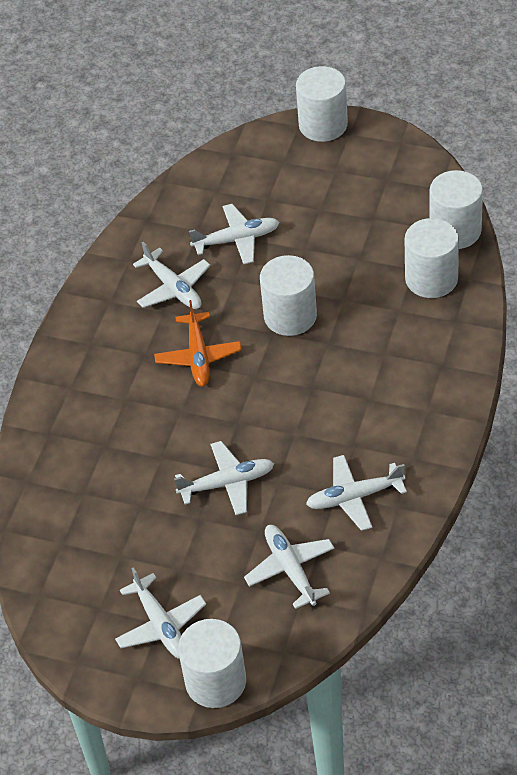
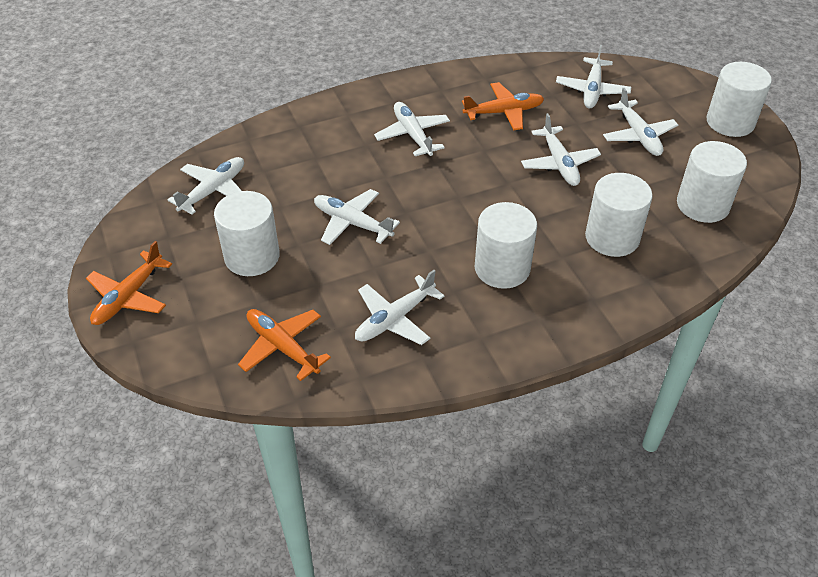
orange plane: 1 -> 3
white plane: 6 -> 7

